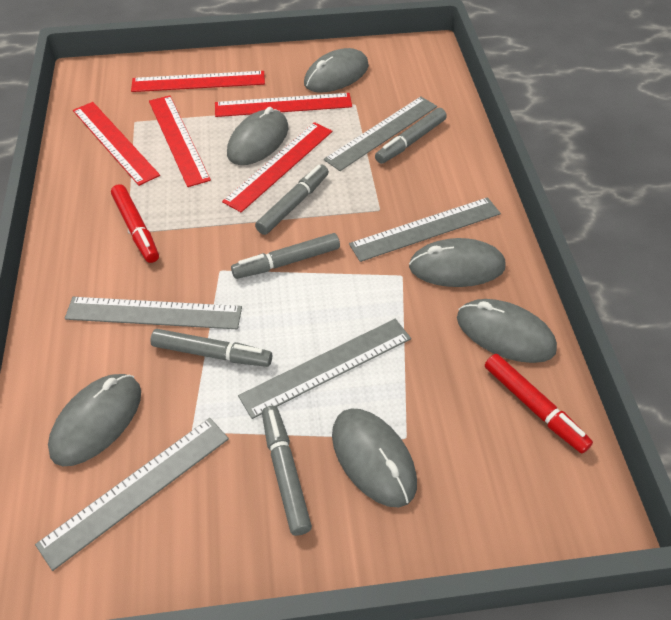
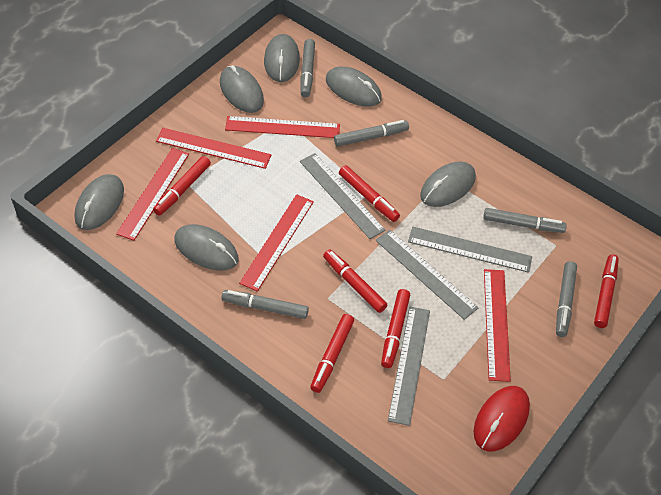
grey ruler: 5 -> 4
red marker: 2 -> 6
red mouse: 0 -> 1

